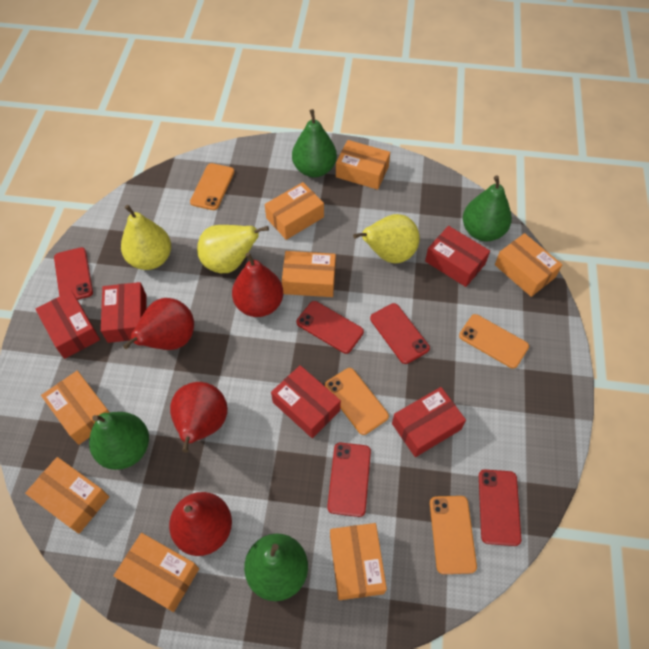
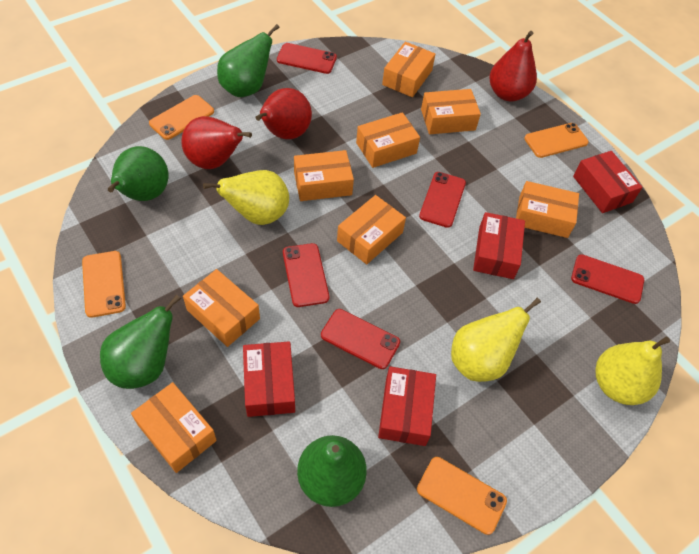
red box: 5 -> 4
red pear: 4 -> 3

